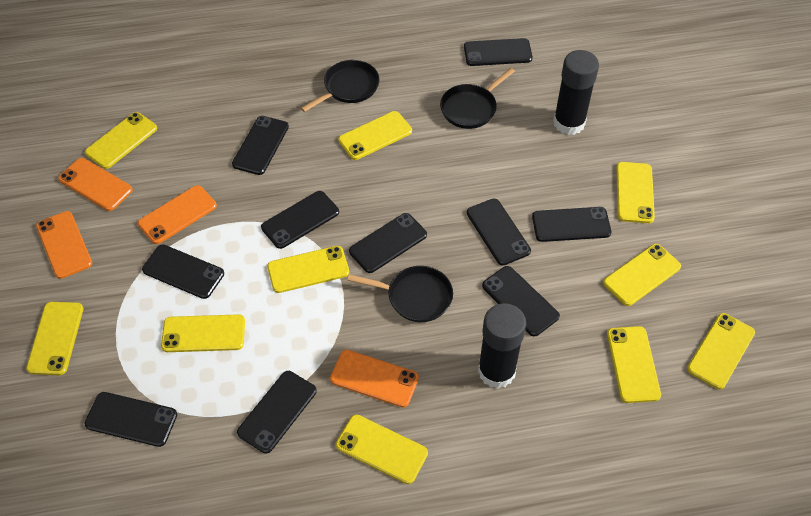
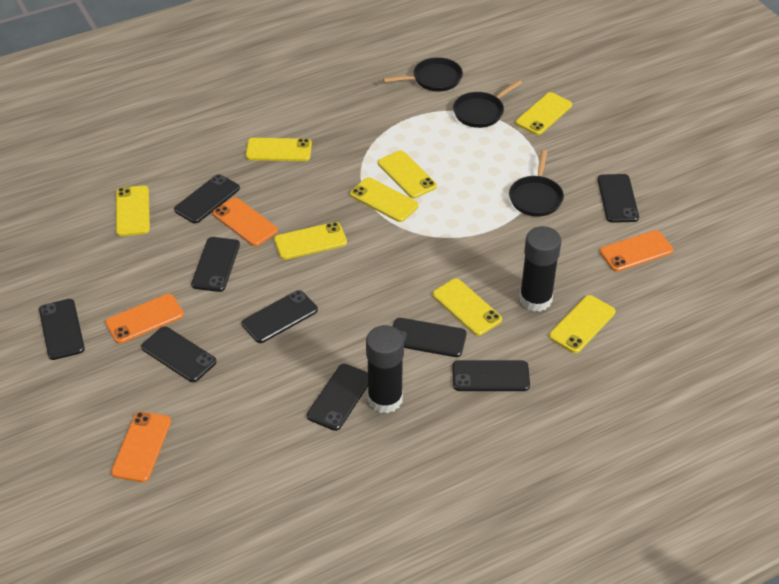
black phone: 10 -> 9
yellow phone: 10 -> 8

